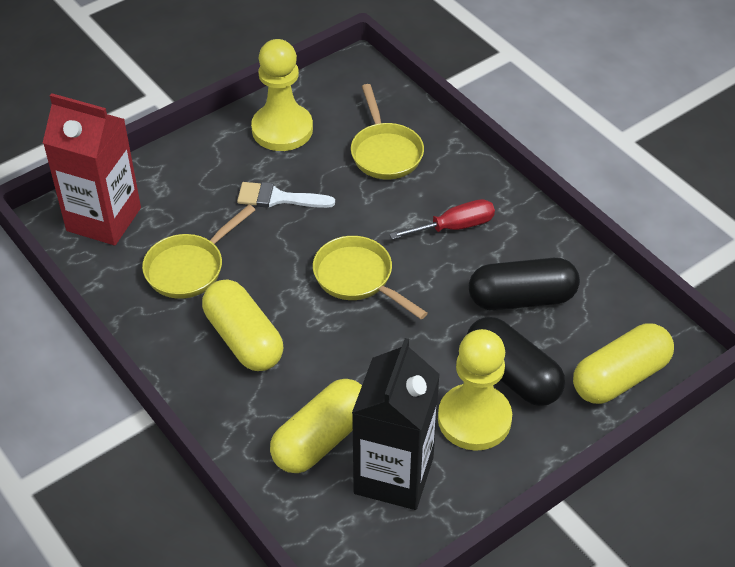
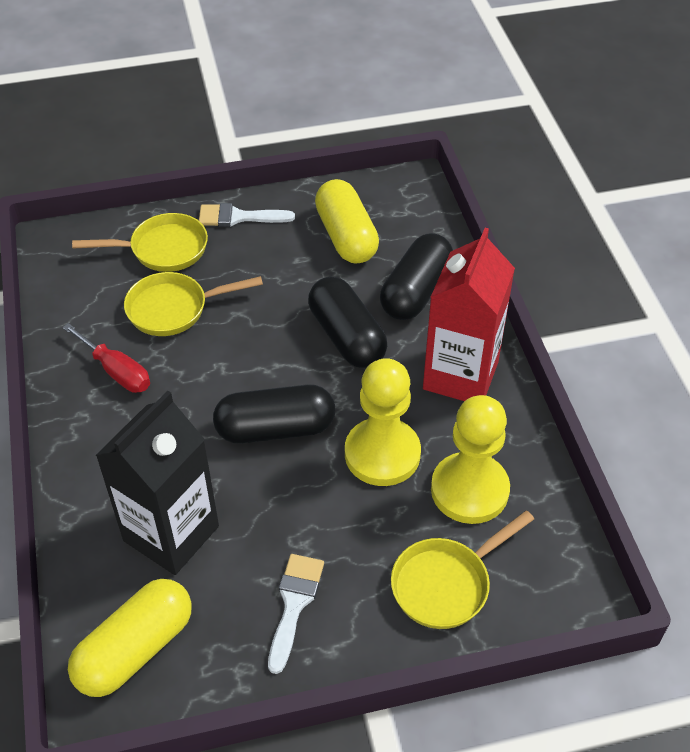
black capsule: 2 -> 3
white brush: 1 -> 2
yellow capsule: 3 -> 2

